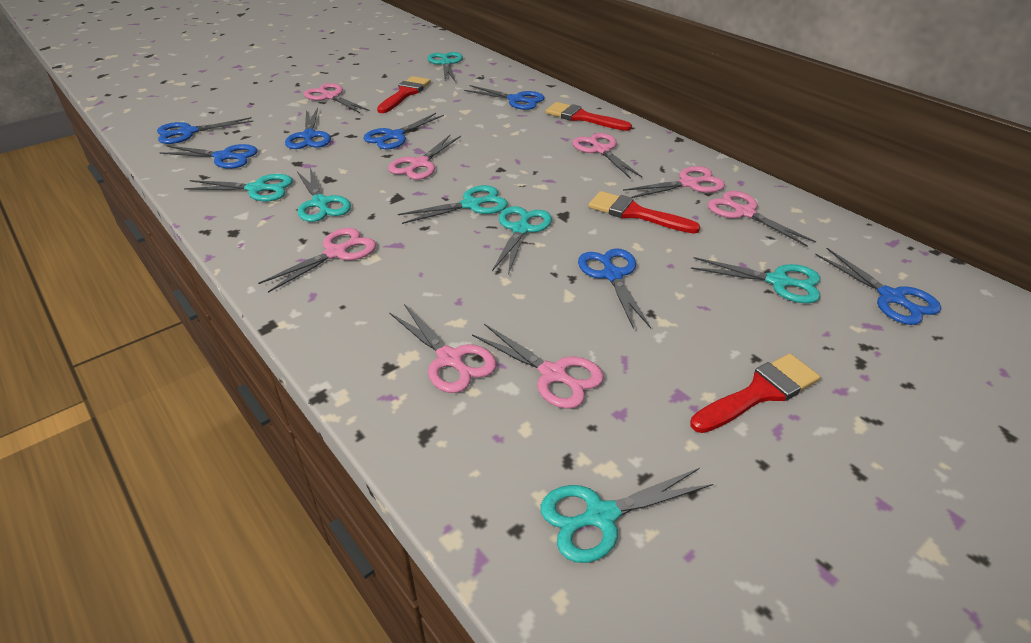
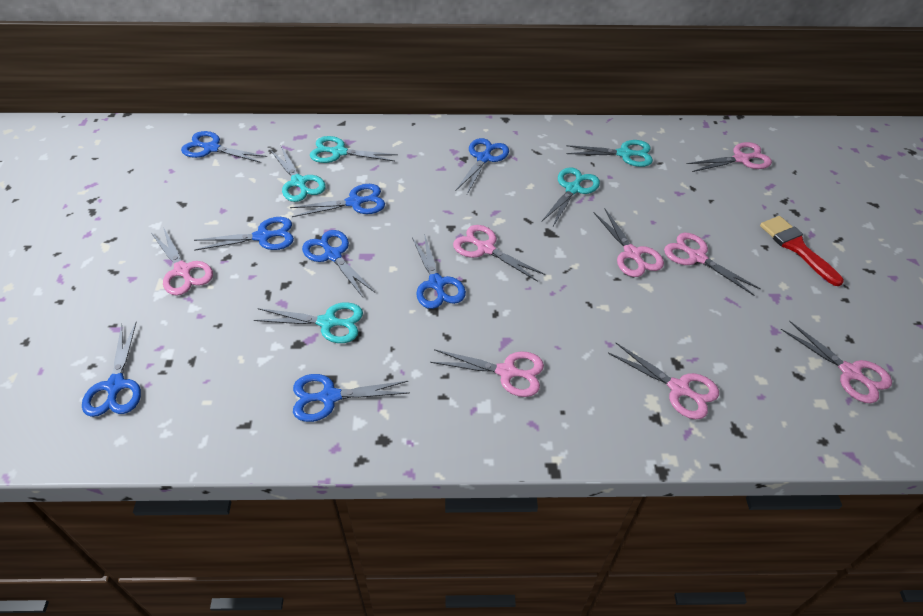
blue scissors: 7 -> 8
red brush: 4 -> 1
turquoise scissors: 7 -> 5

